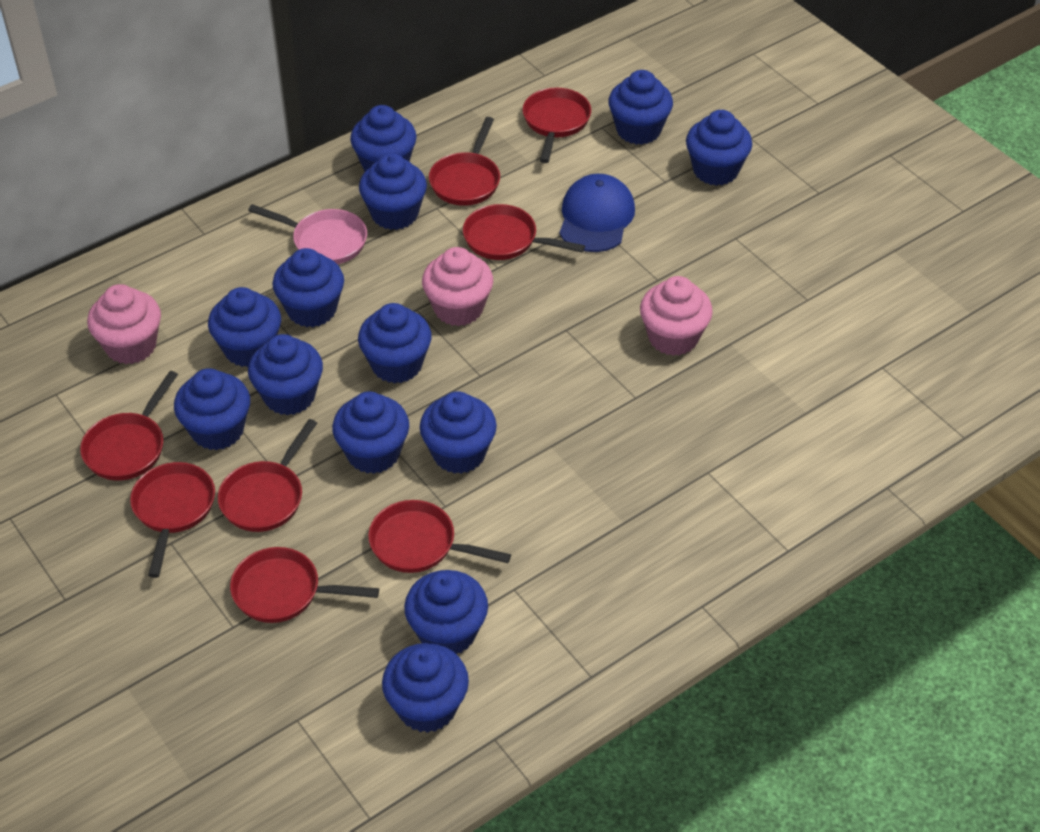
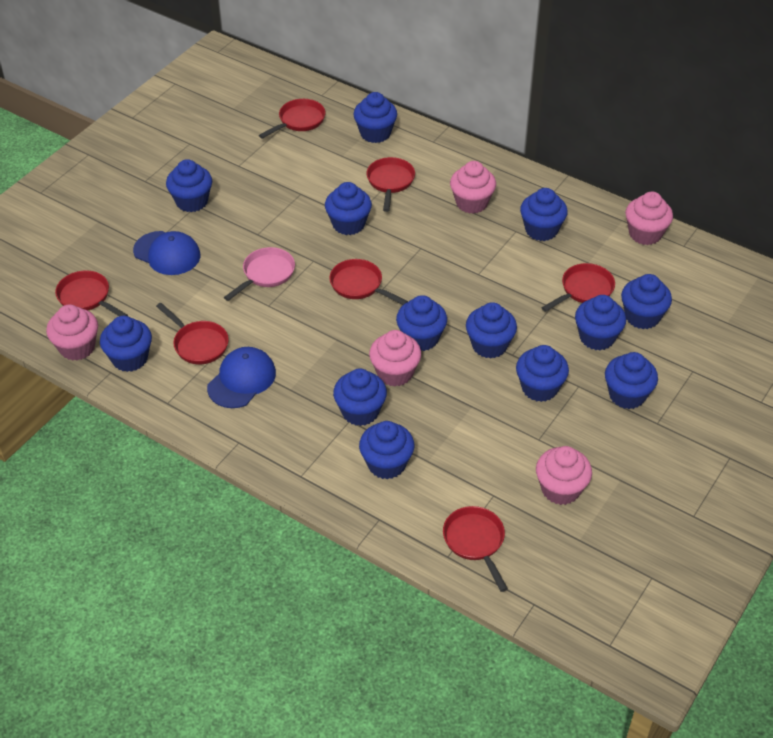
blue cap: 1 -> 2
pink cupcake: 3 -> 5
red pan: 8 -> 7

